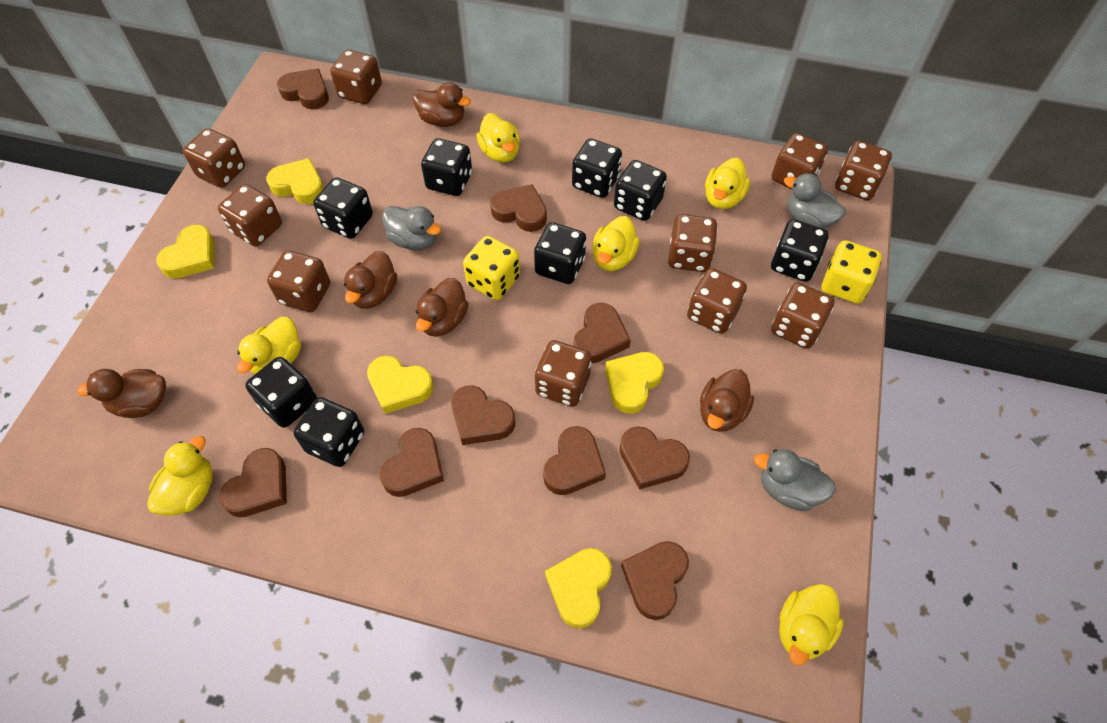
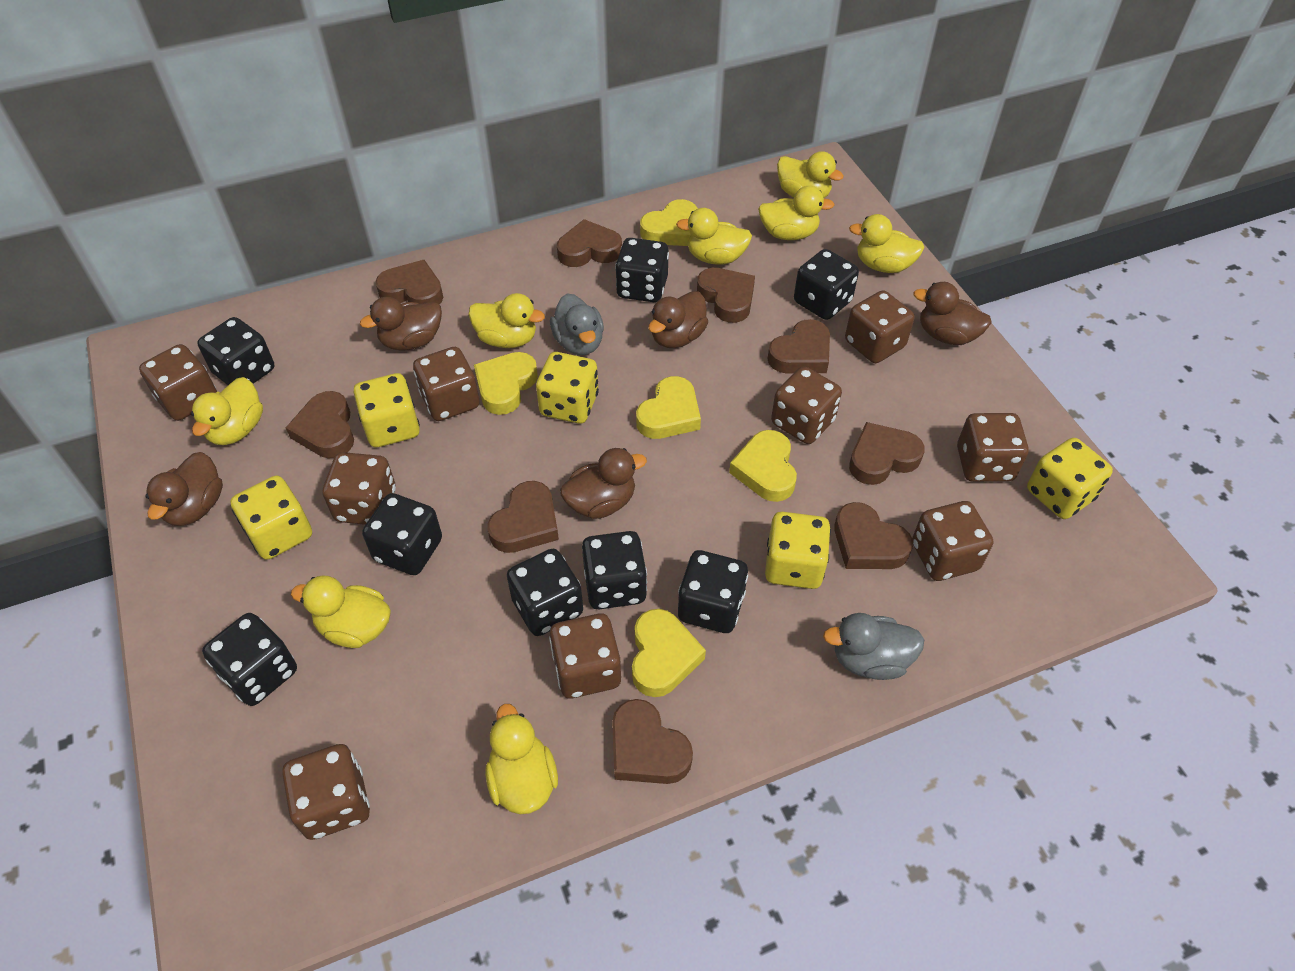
brown dice: 10 -> 9
grey duck: 3 -> 2
yellow dice: 2 -> 5
yellow duck: 6 -> 8

